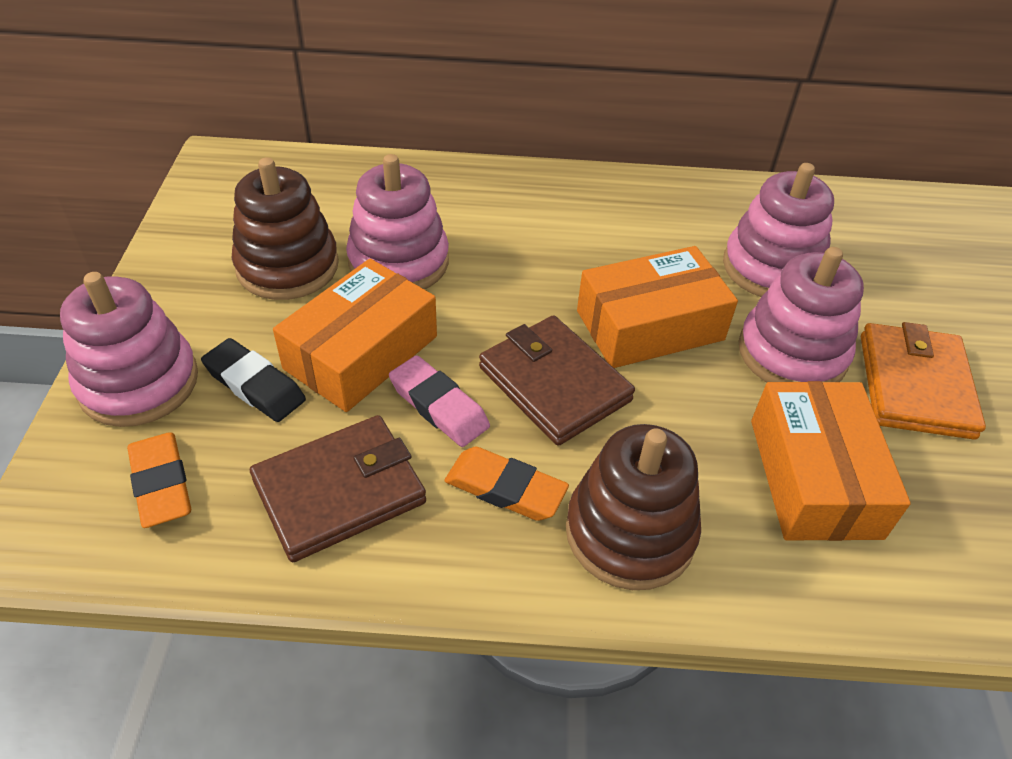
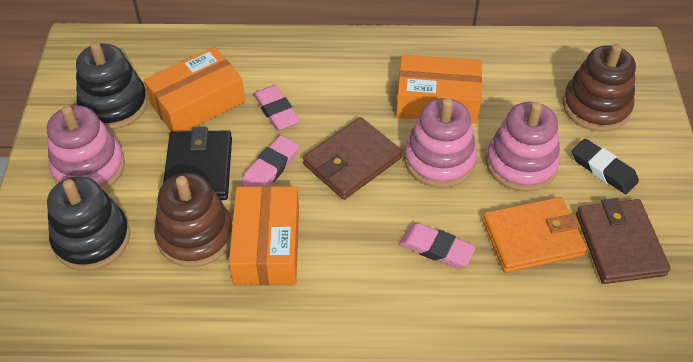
black stacking toy: 0 -> 2
black wallet: 0 -> 1
orange eraser: 2 -> 0
pink eraser: 1 -> 3
pink stacking toy: 4 -> 3

